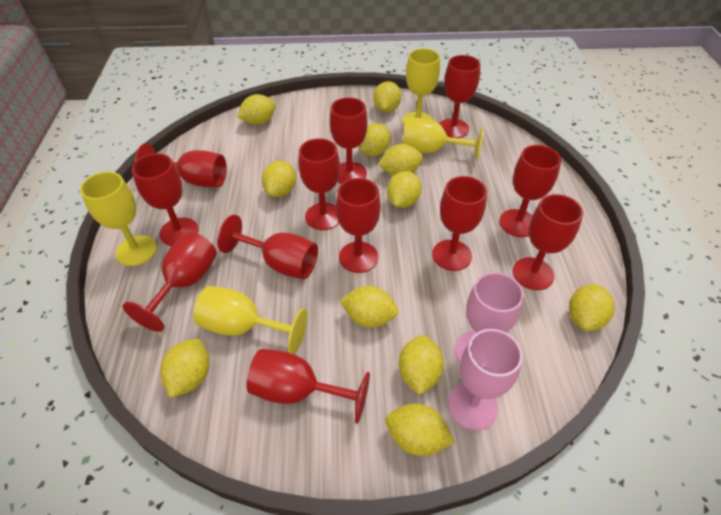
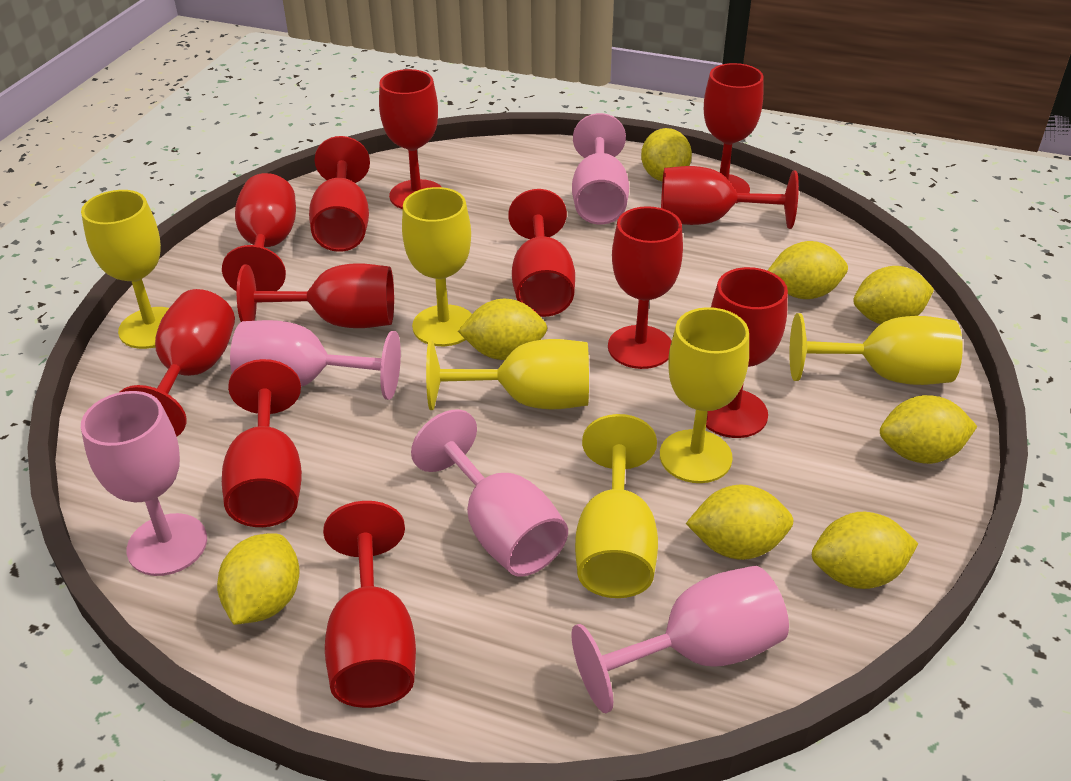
pink goblet: 2 -> 5
yellow goblet: 4 -> 6
yellow lemon: 11 -> 8

